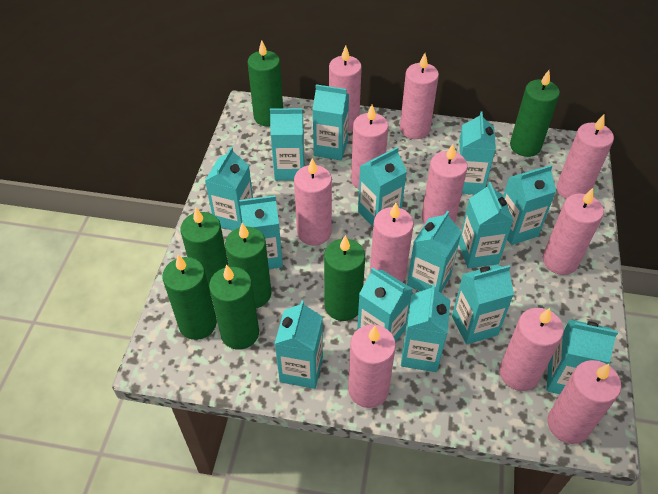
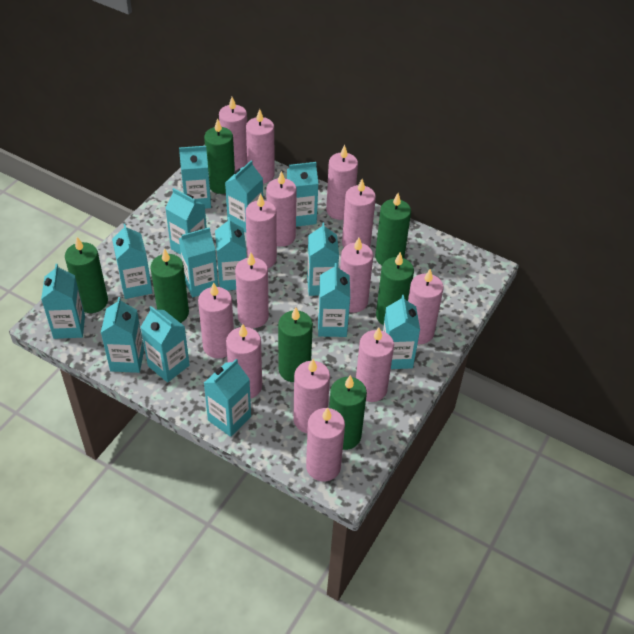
pink candle: 11 -> 14

